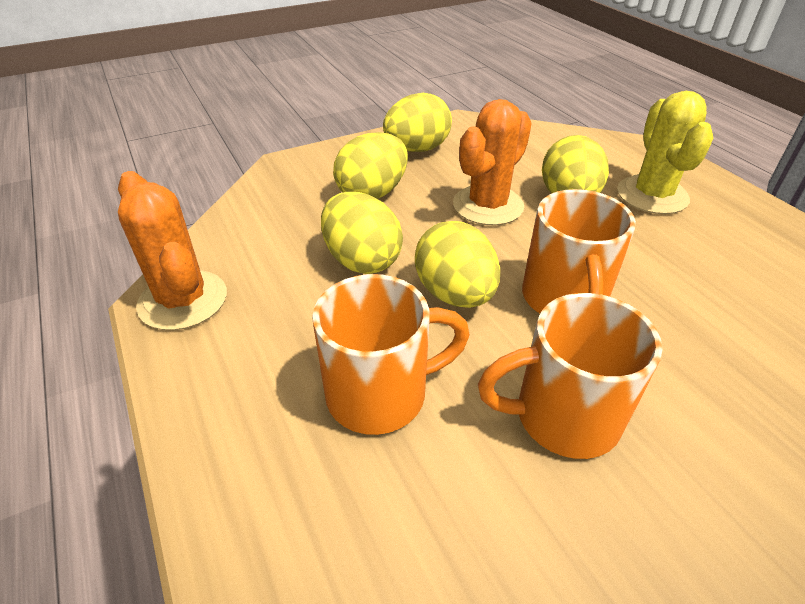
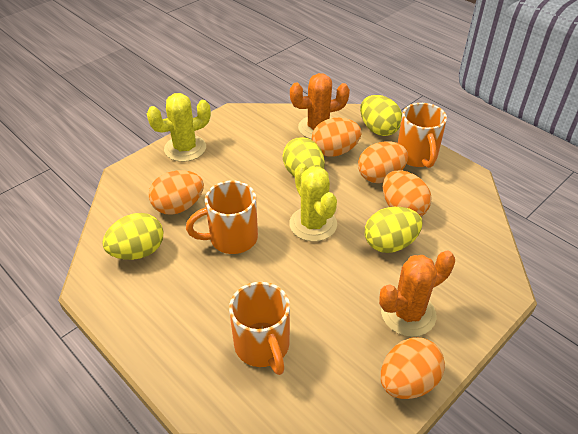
orange egg: 0 -> 5
yellow cactus: 1 -> 2
yellow egg: 5 -> 4

